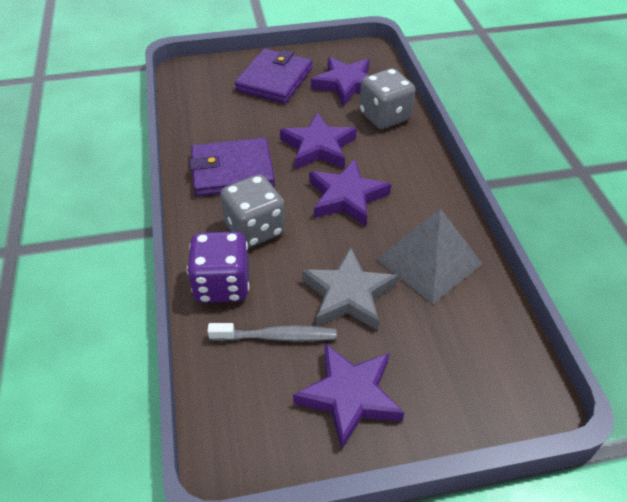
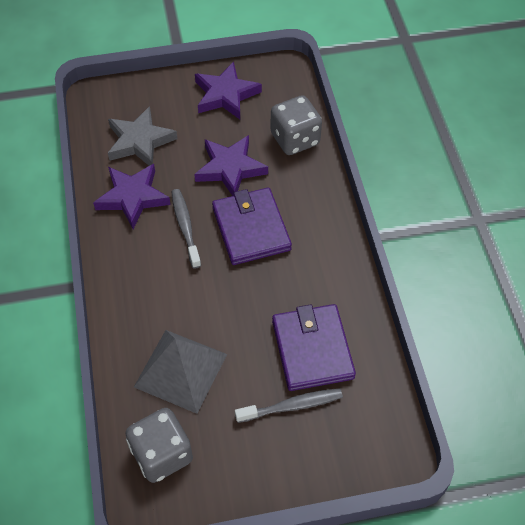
grey toothbrush: 1 -> 2
purple dice: 1 -> 0
purple star: 4 -> 3

